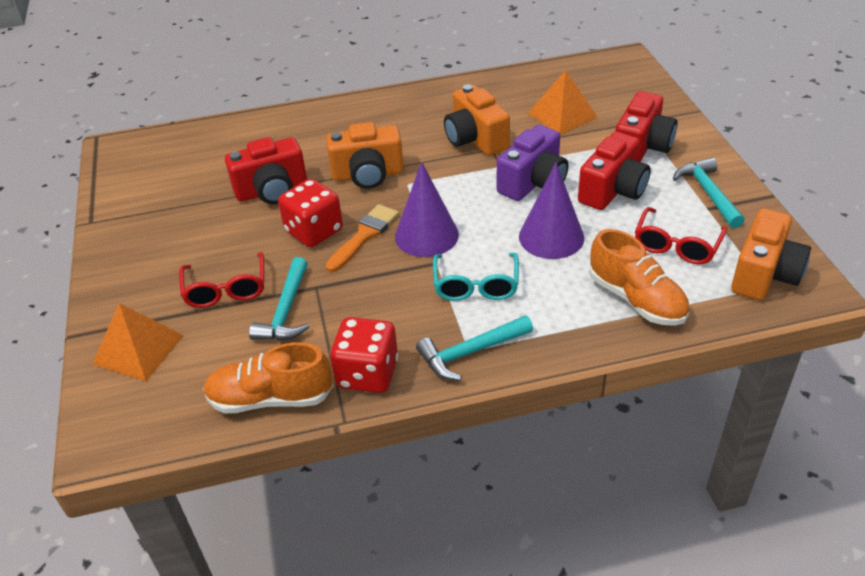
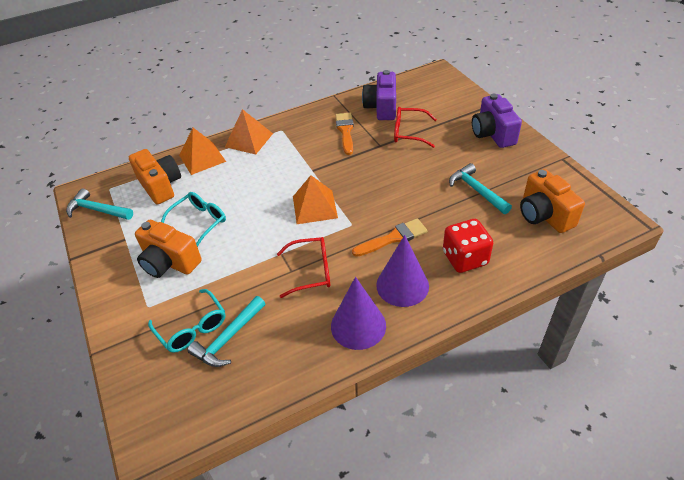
orange brush: 1 -> 2
orange pyramid: 2 -> 3
orange shoe: 2 -> 0
purple camera: 1 -> 2
red camera: 3 -> 0
red dice: 2 -> 1
turquoise glasses: 1 -> 2

